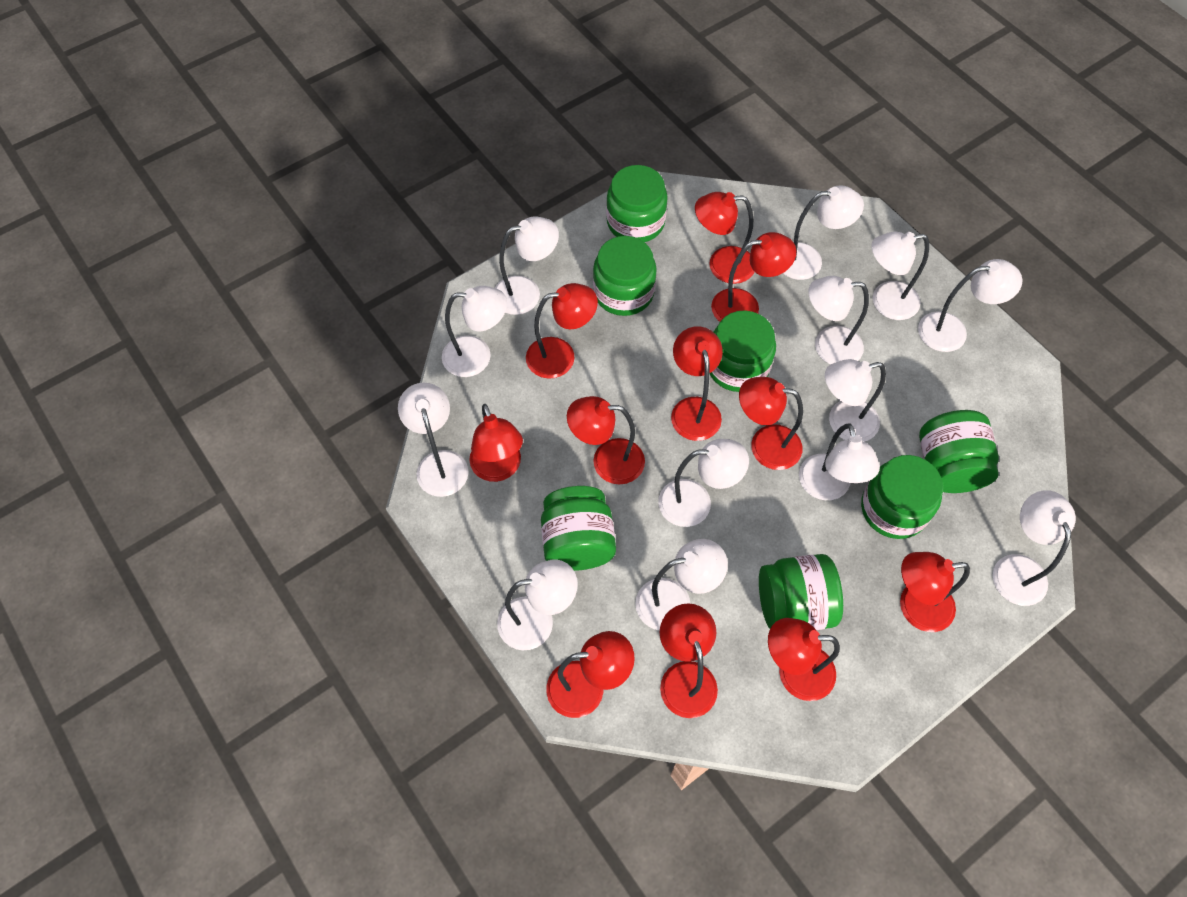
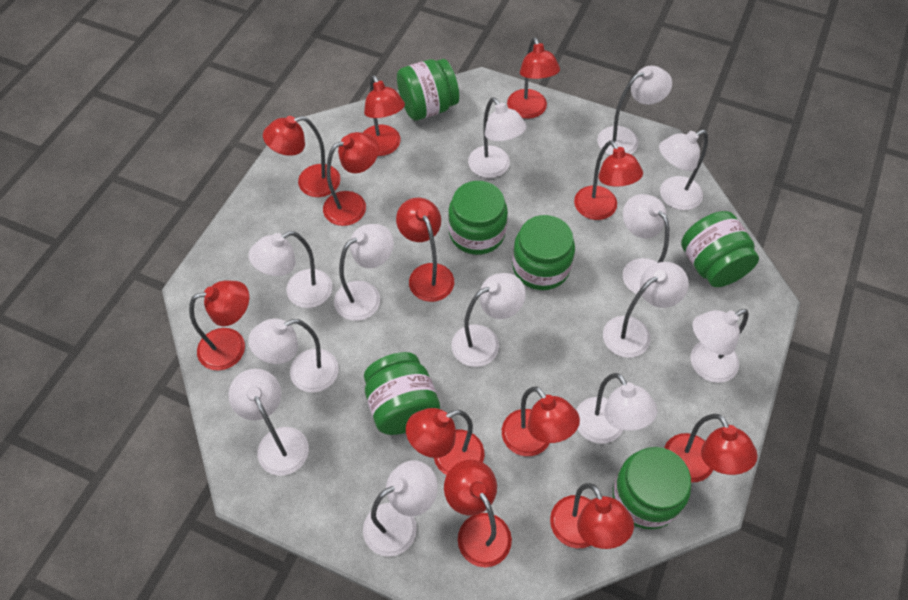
green jar: 7 -> 6
red lamp: 11 -> 12

